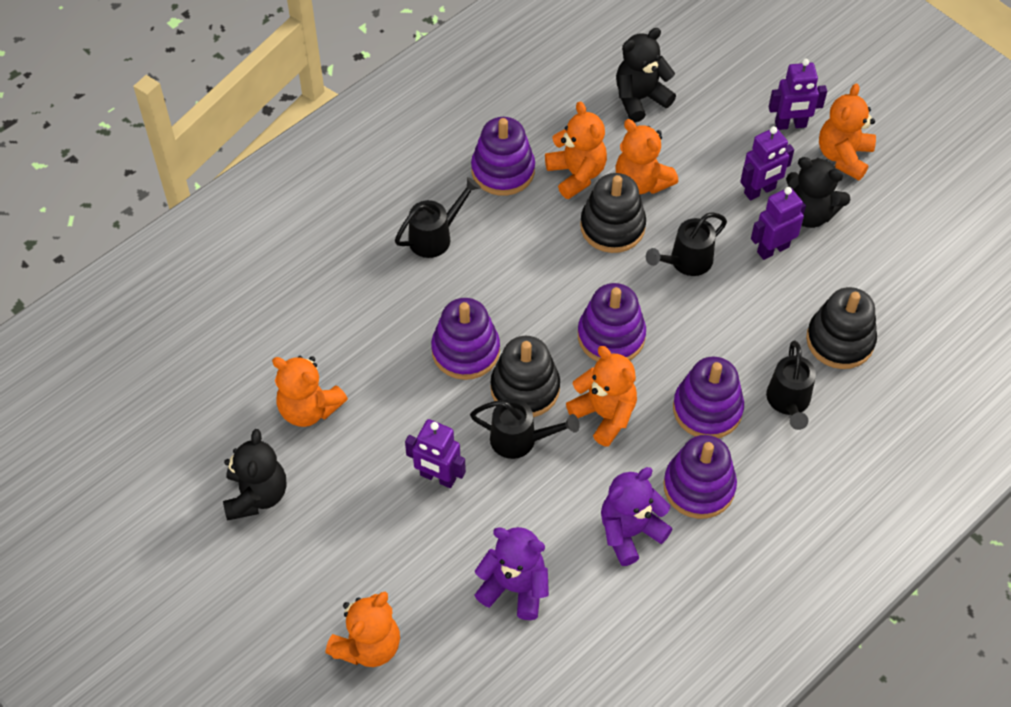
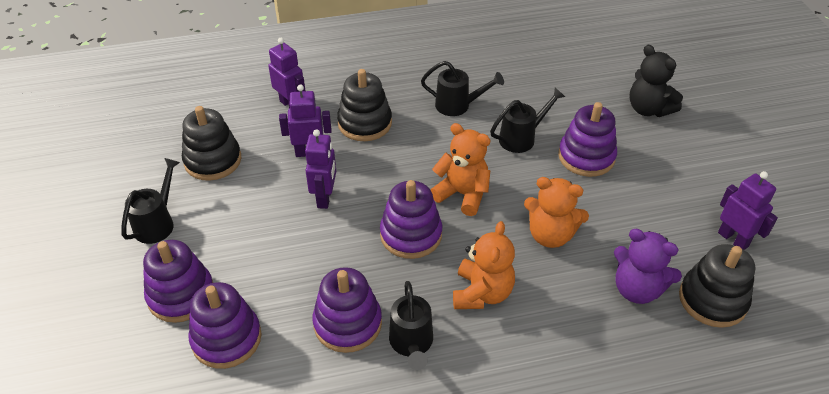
black teddy bear: 3 -> 1
orange teddy bear: 6 -> 3
purple teddy bear: 2 -> 1

